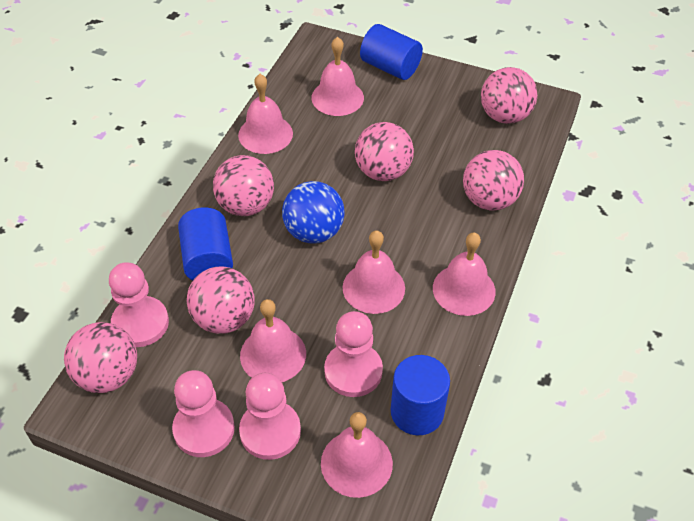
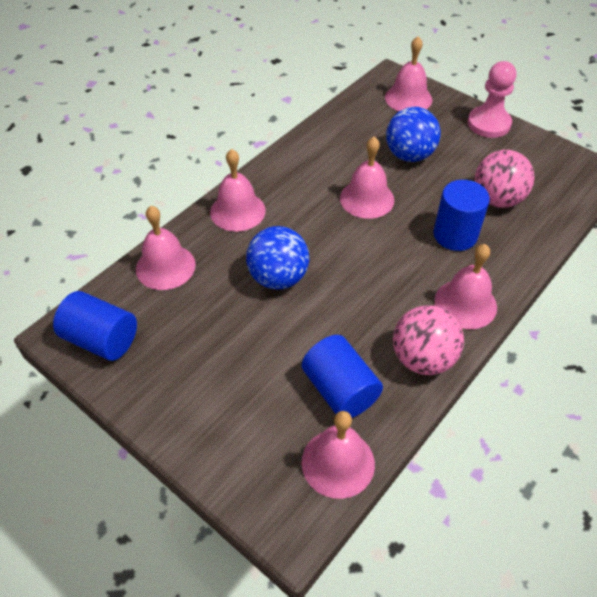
blue ball: 1 -> 2
pink ball: 6 -> 2
pink pawn: 4 -> 1

